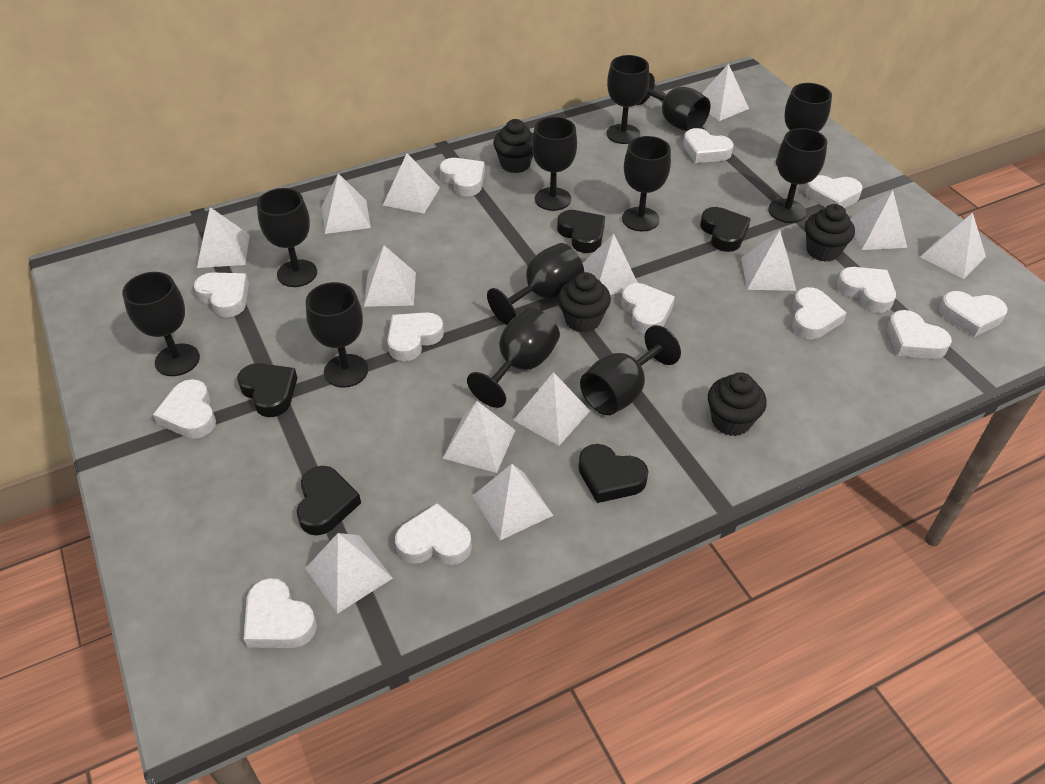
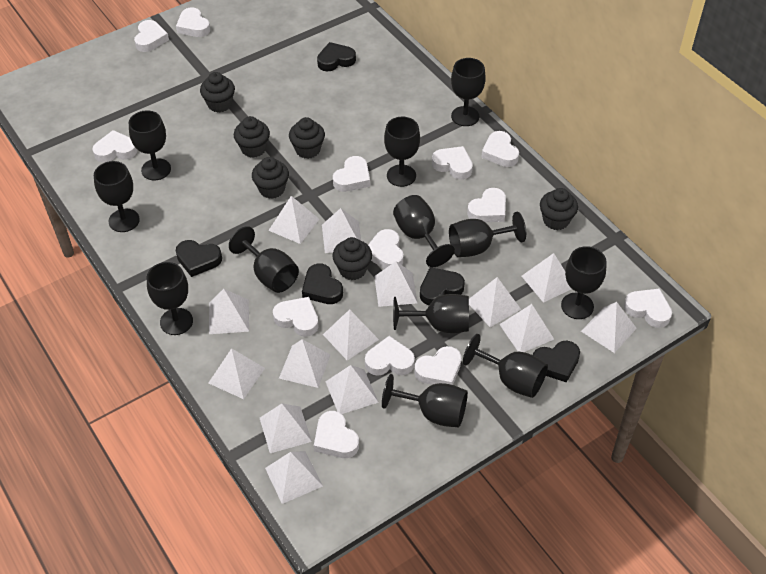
black cupcake: 4 -> 6
white pyramid: 13 -> 14

